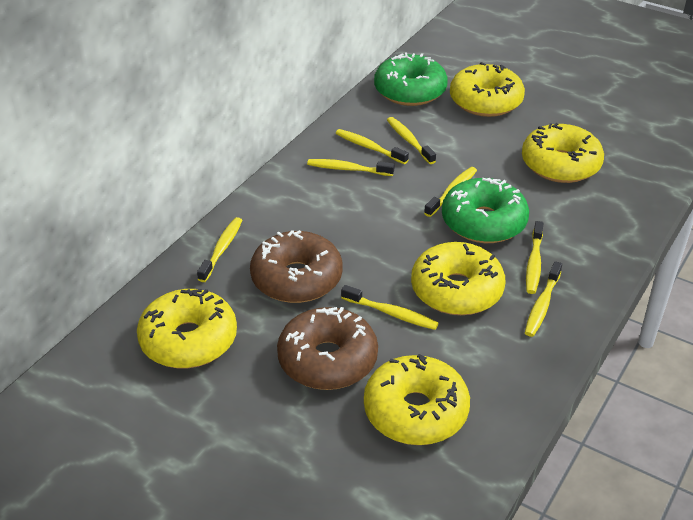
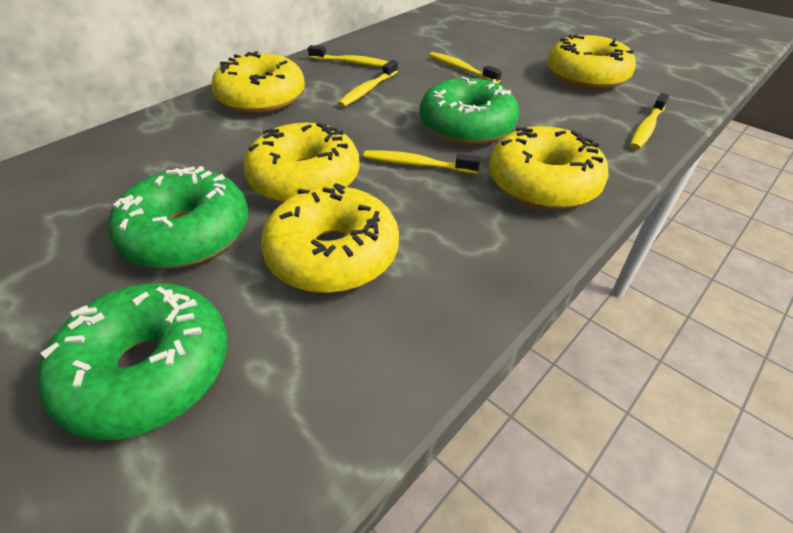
brown donut: 2 -> 0
green donut: 2 -> 3
yellow toothbrush: 8 -> 5

